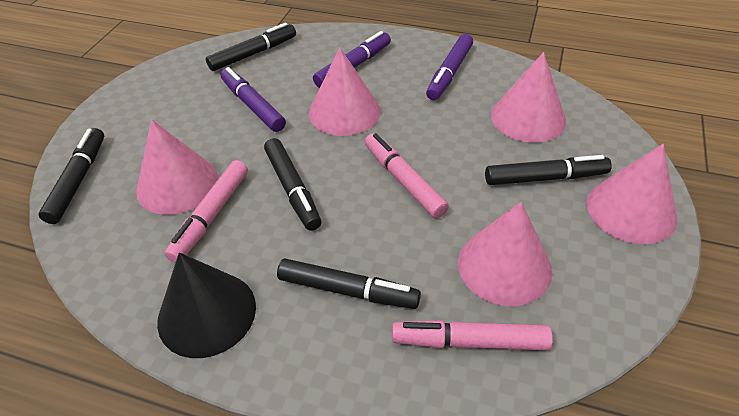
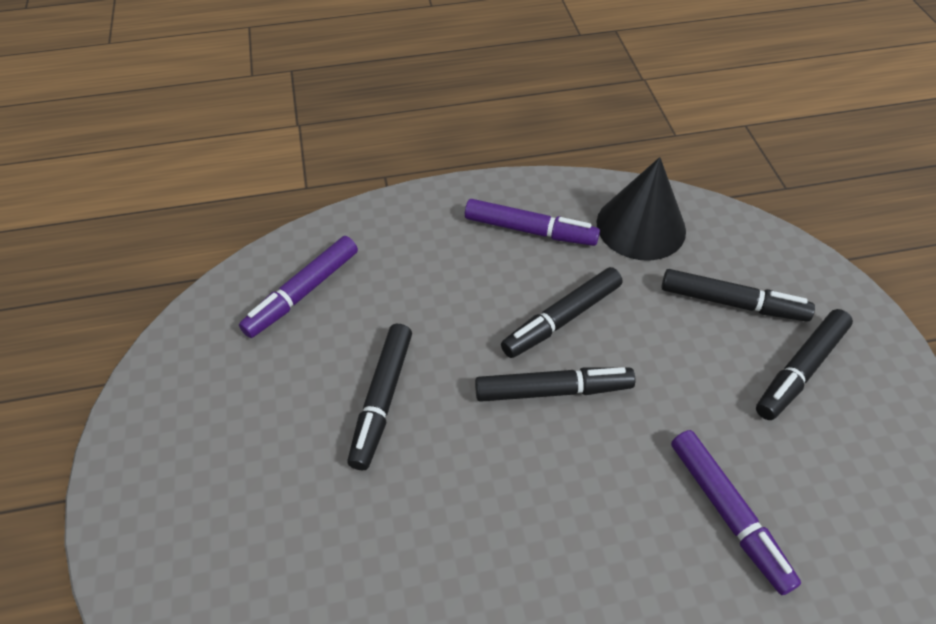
pink cone: 5 -> 0
pink marker: 3 -> 0

